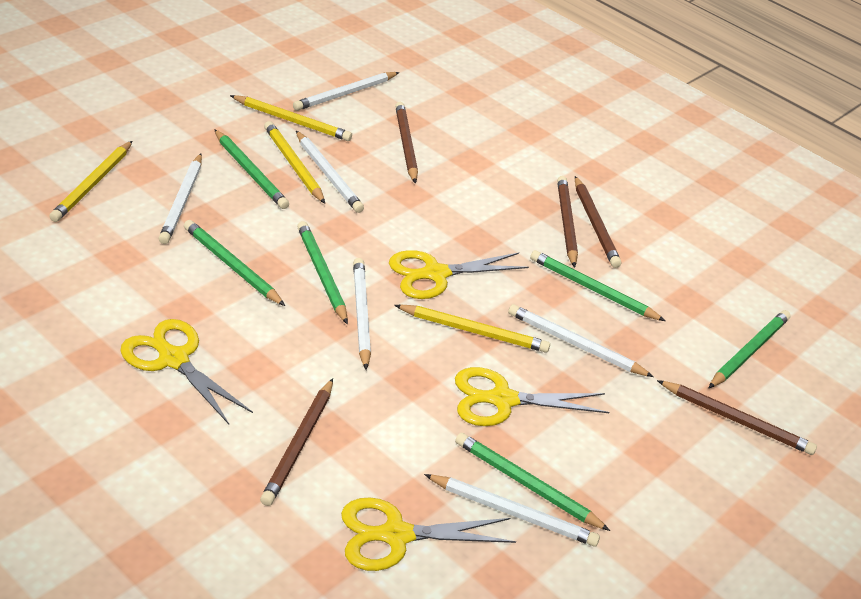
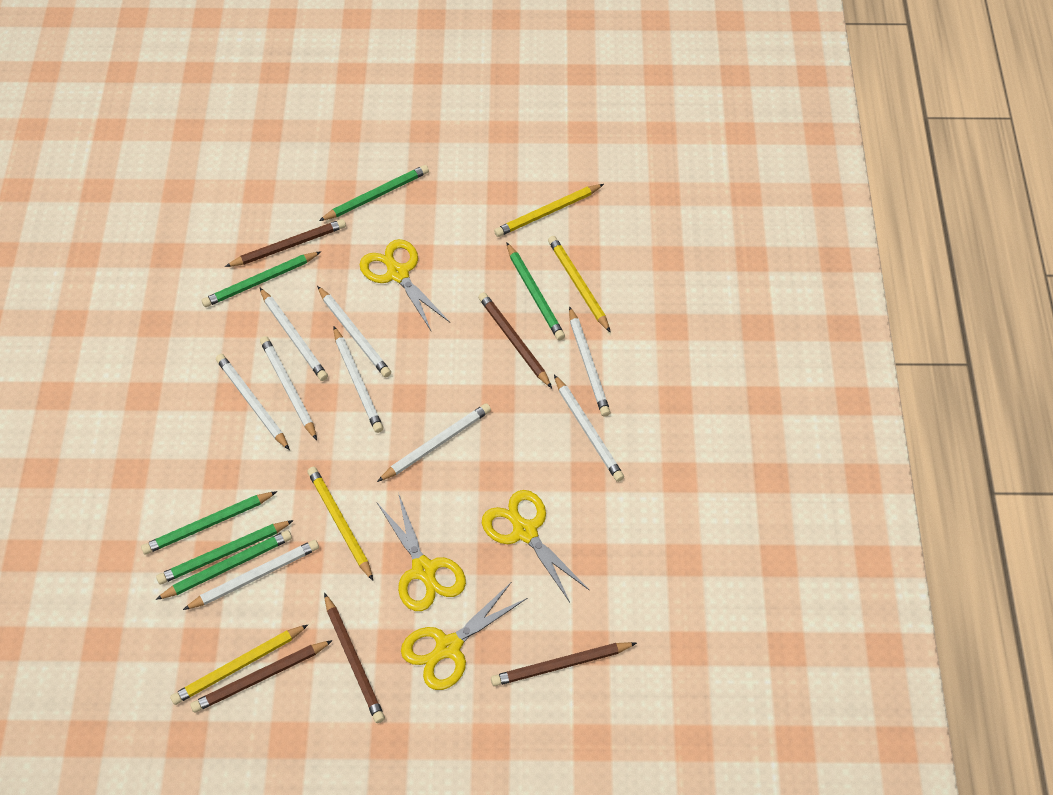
white pencil: 6 -> 9

